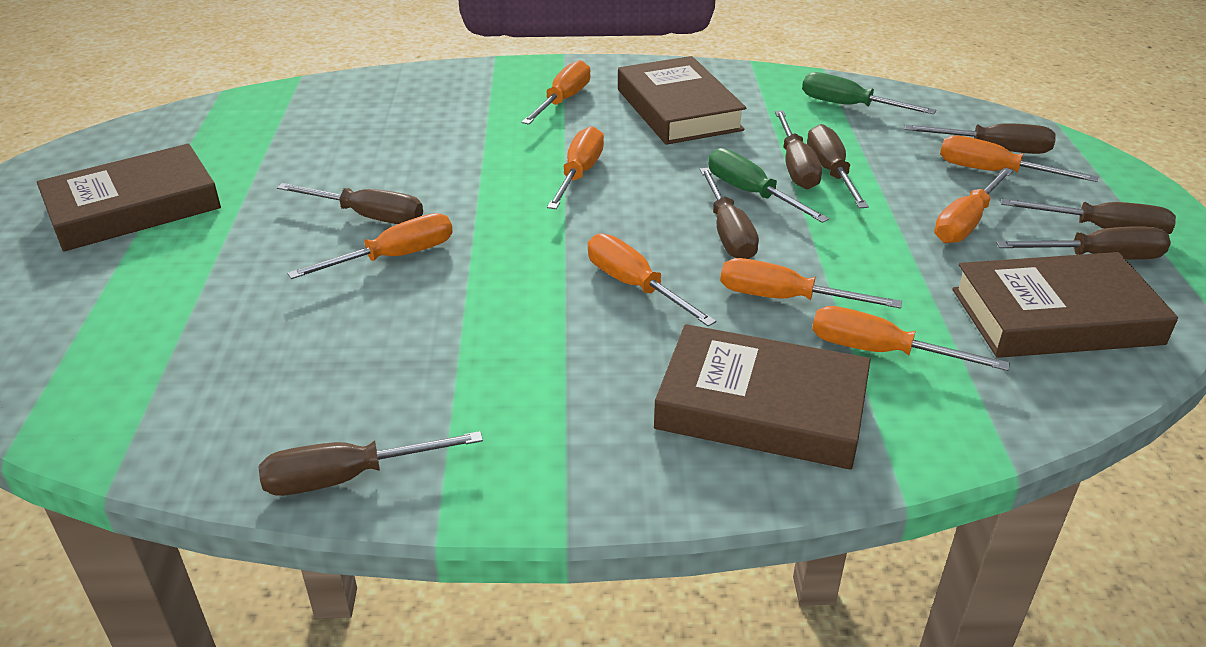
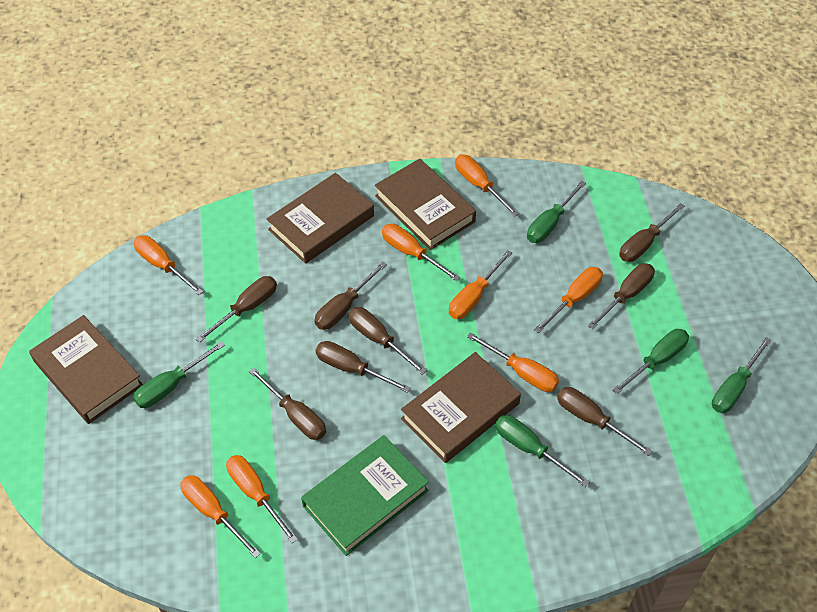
green book: 0 -> 1
green screwdriver: 2 -> 5

